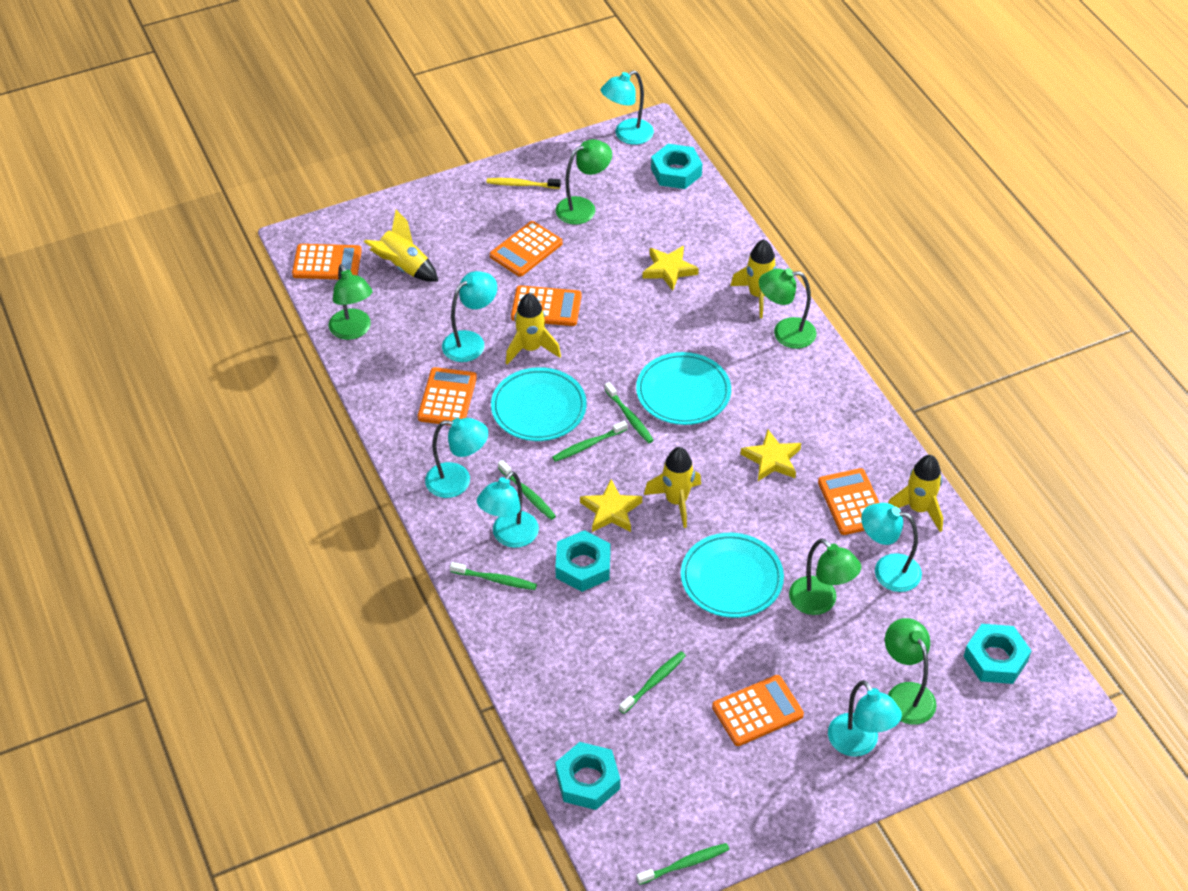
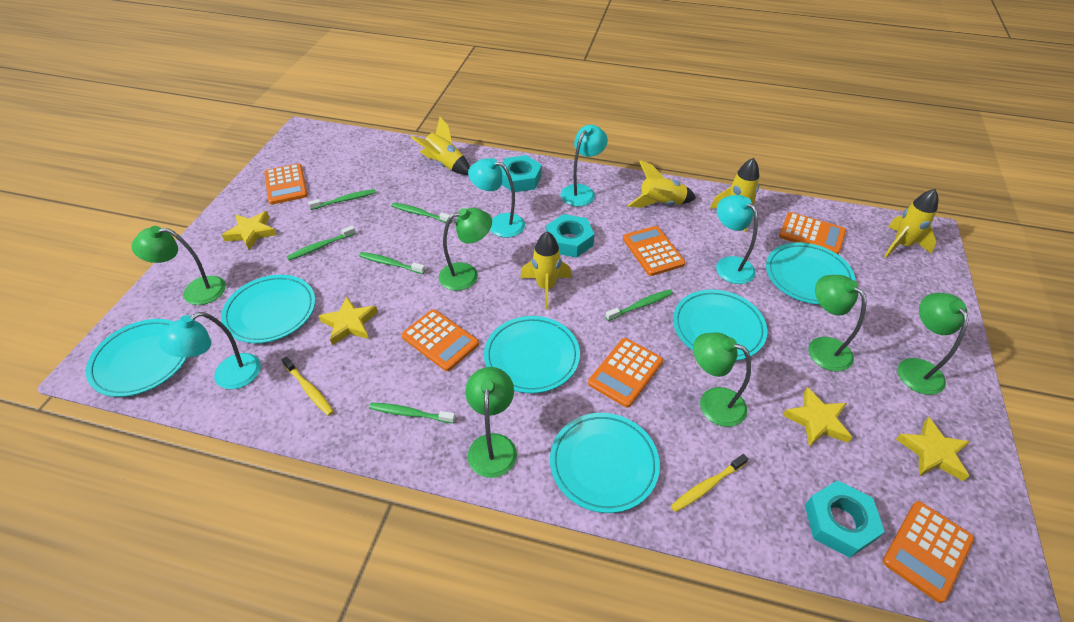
green lamp: 5 -> 6
turquoise lamp: 6 -> 4
turquoise nut: 4 -> 3
turquoise plate: 3 -> 6
yellow star: 3 -> 4
yellow toothbrush: 1 -> 2

